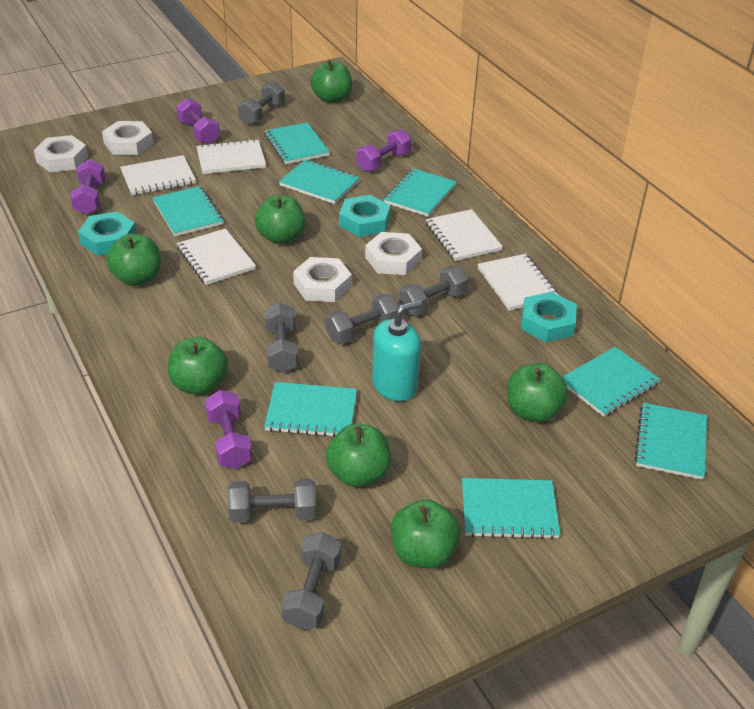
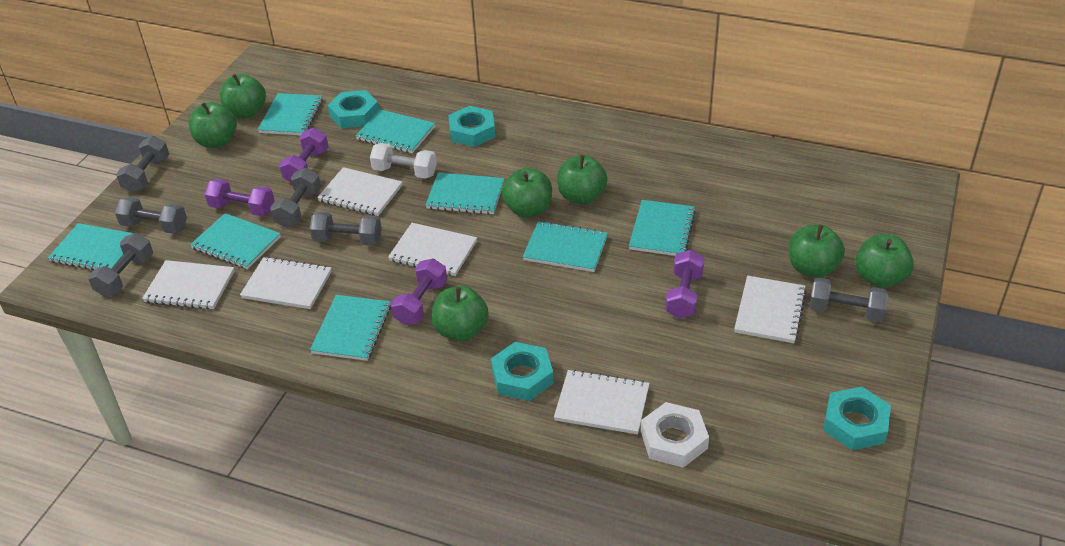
turquoise nut: 3 -> 4
turquoise soap dispenser: 1 -> 0
white dumbbell: 0 -> 1
white notebook: 5 -> 6
white nut: 4 -> 1

